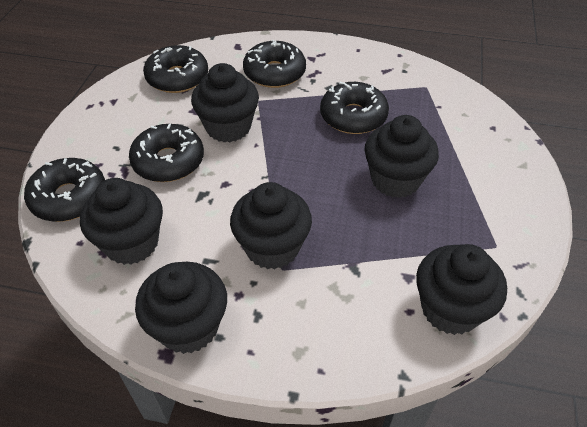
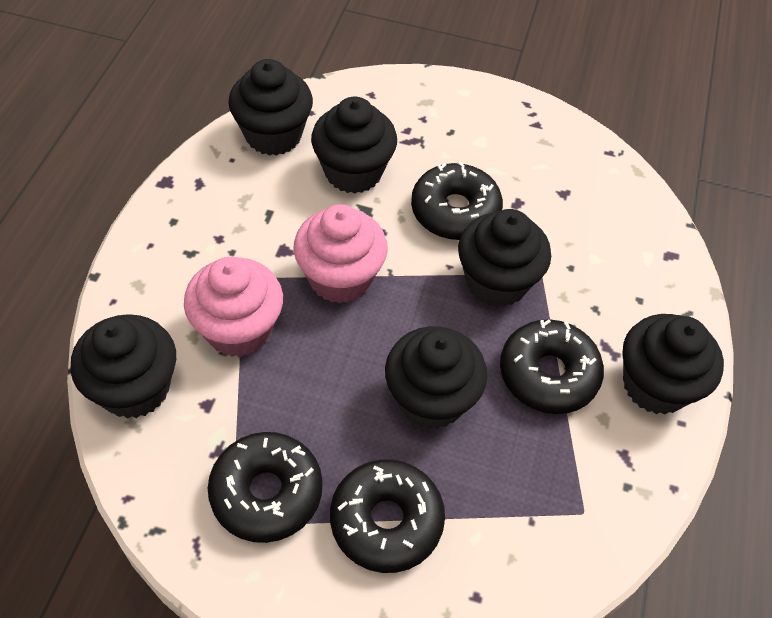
black donut: 5 -> 4
pink cupcake: 0 -> 2

